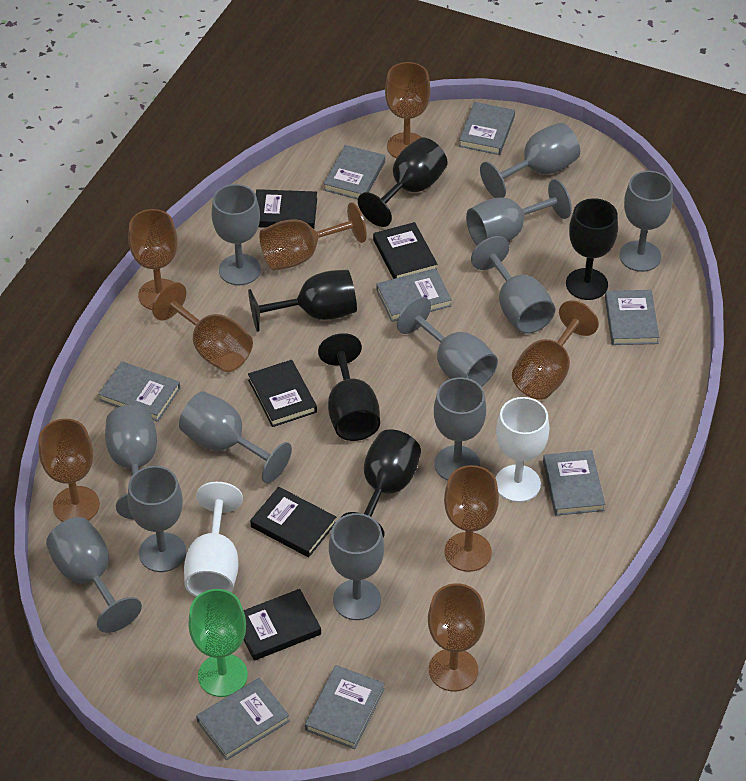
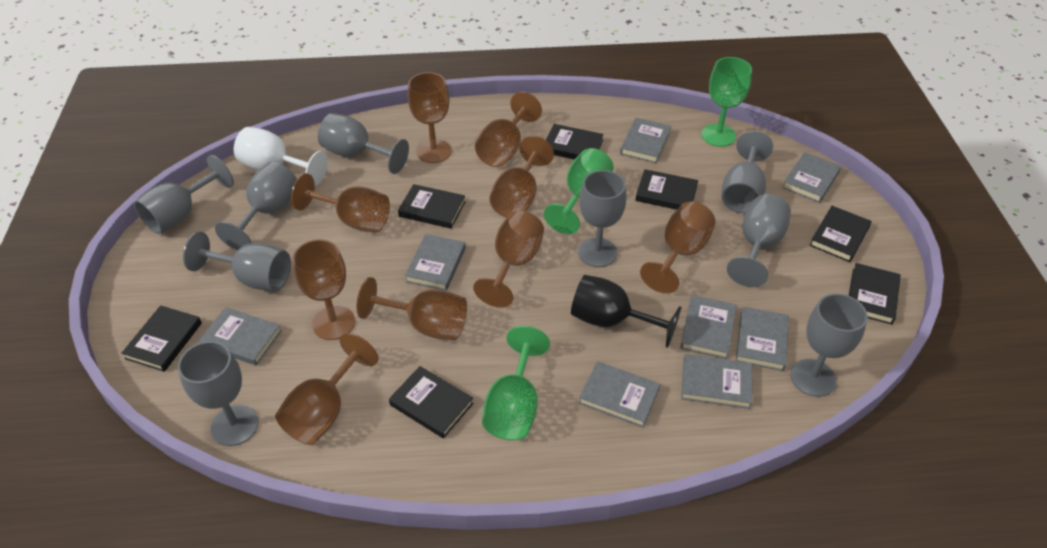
black book: 5 -> 7
black goblet: 5 -> 1
brown goblet: 8 -> 9
green goblet: 1 -> 3
grey goblet: 12 -> 9
white goblet: 2 -> 1

